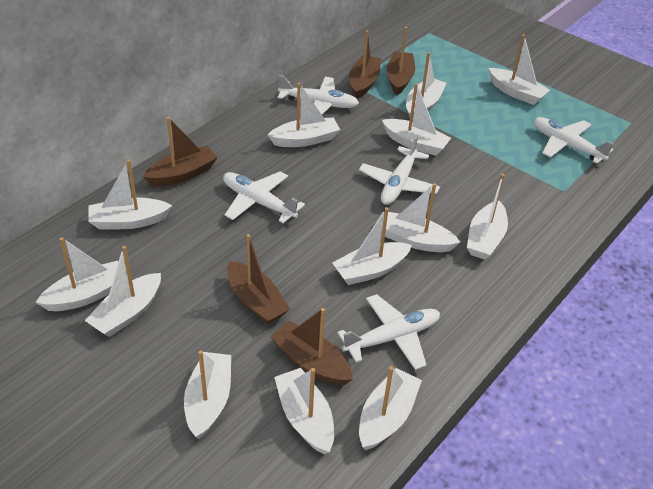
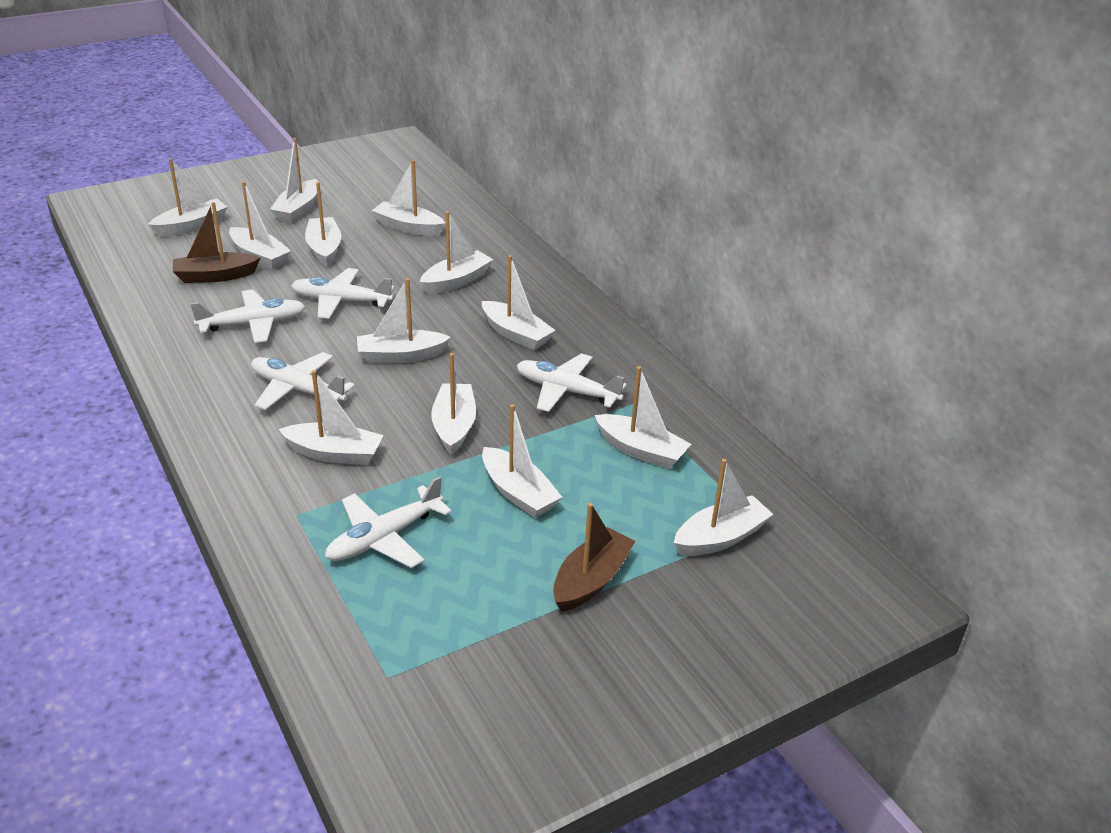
brown boat: 5 -> 2

